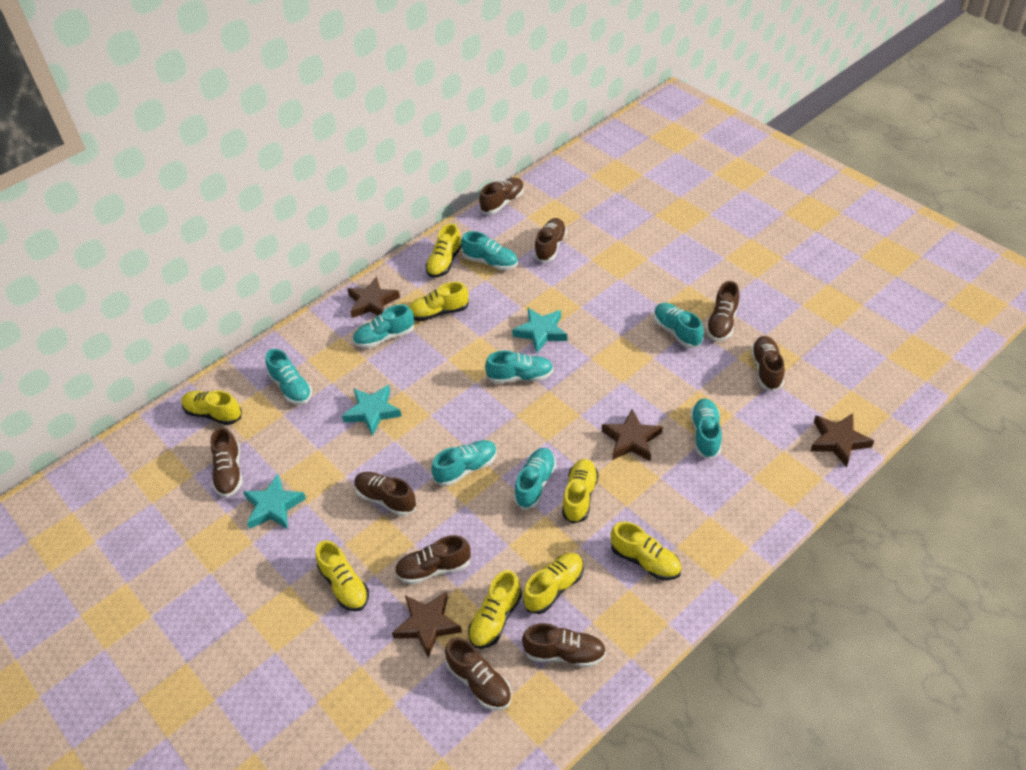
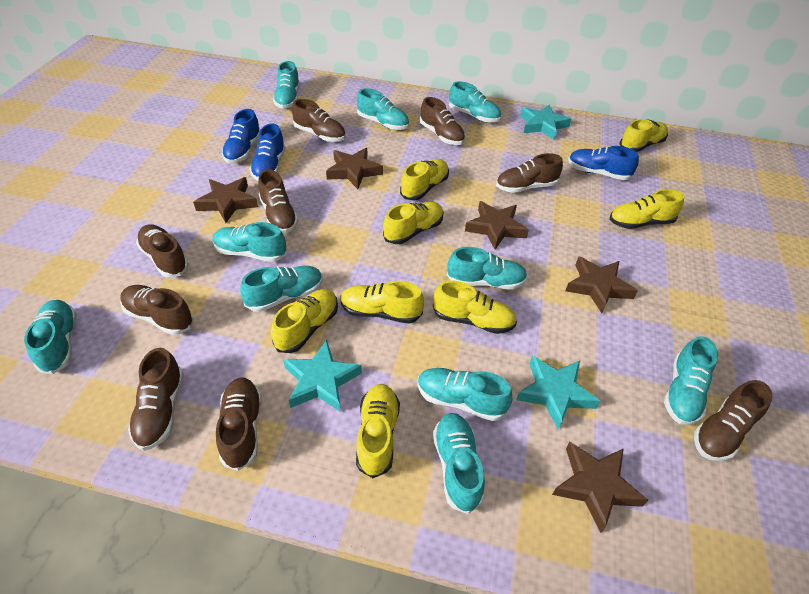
blue shoe: 0 -> 3
brown star: 4 -> 5
turquoise shoe: 8 -> 10

